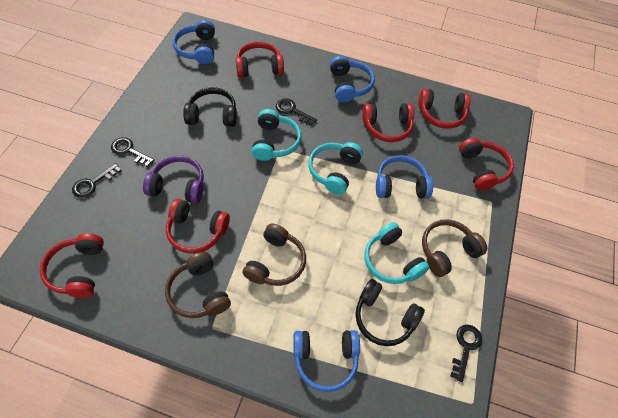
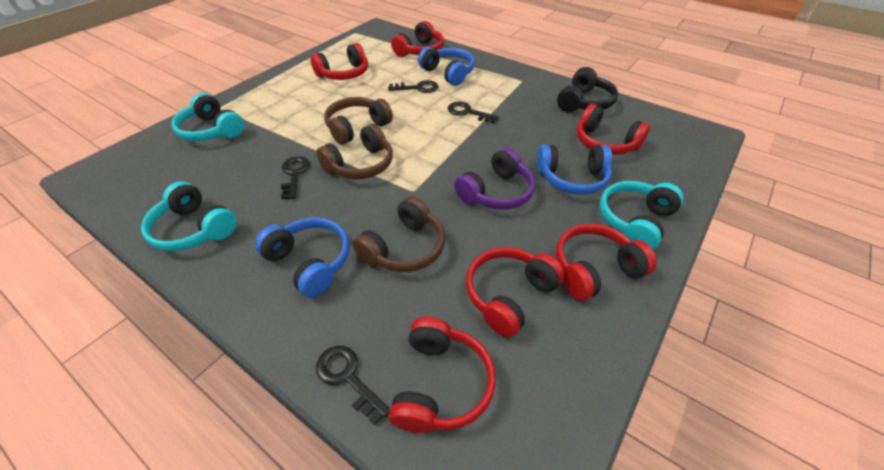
black headphones: 2 -> 1
blue headphones: 4 -> 3

